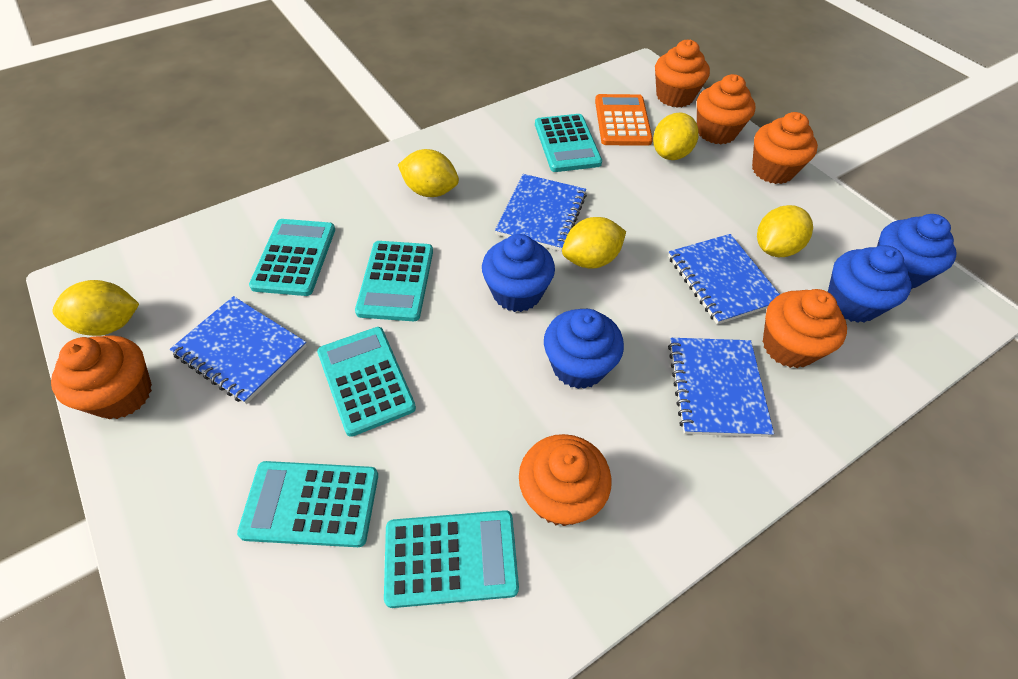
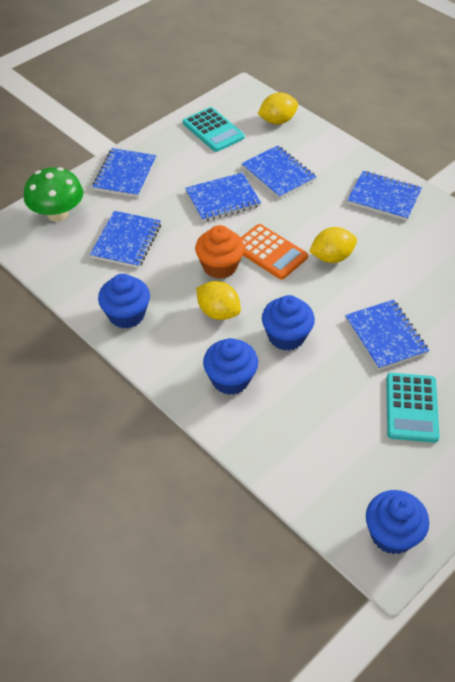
blue notebook: 4 -> 6
green mushroom: 0 -> 1
orange cupcake: 6 -> 1
turquoise calculator: 6 -> 2
yellow lemon: 5 -> 3

